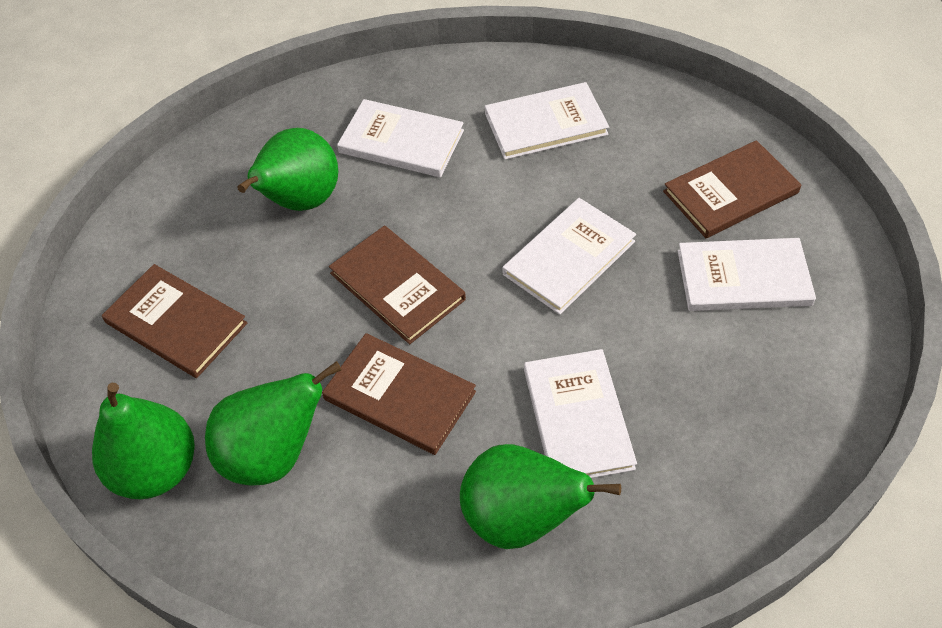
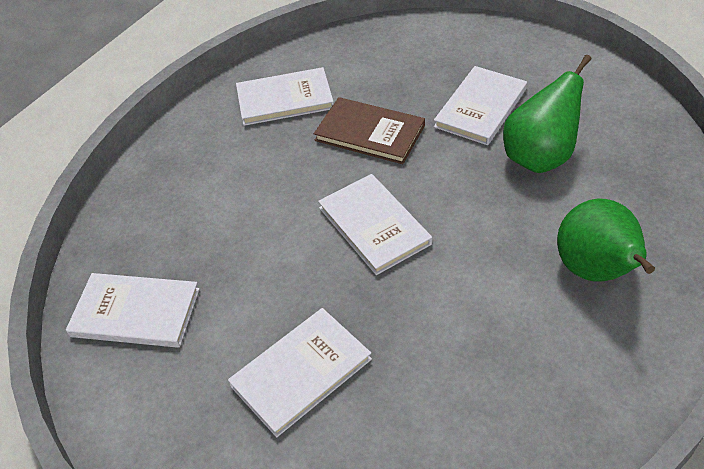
brown book: 4 -> 1
green pear: 4 -> 2

